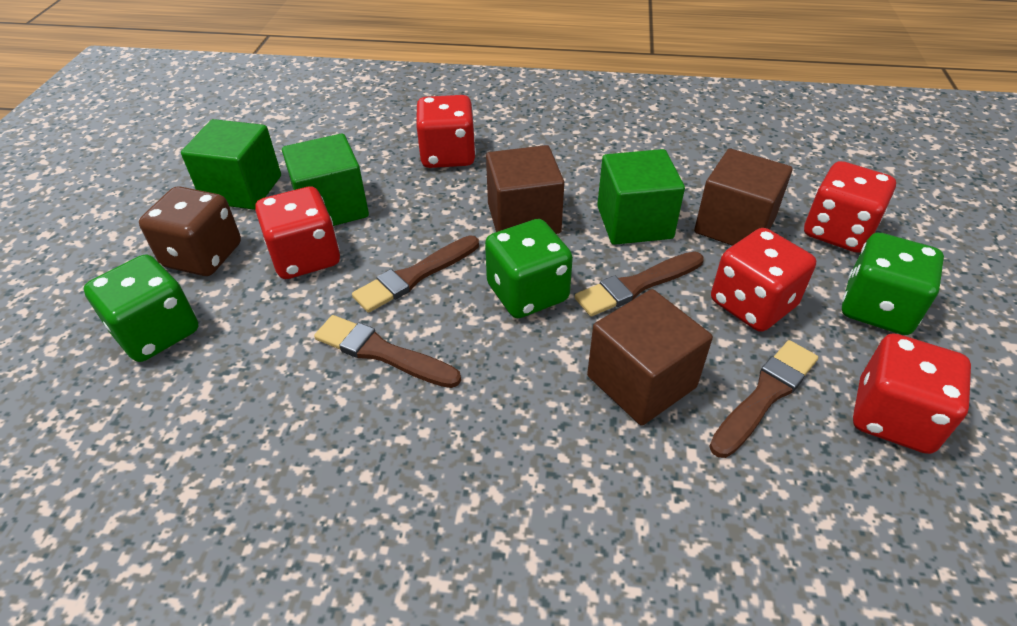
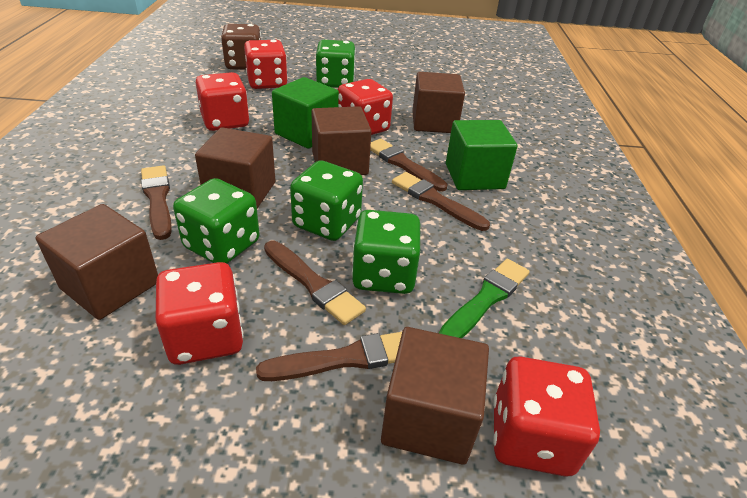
brown brush: 4 -> 5
brown cube: 3 -> 5
green brush: 0 -> 1
green cube: 3 -> 2
green dice: 3 -> 4

